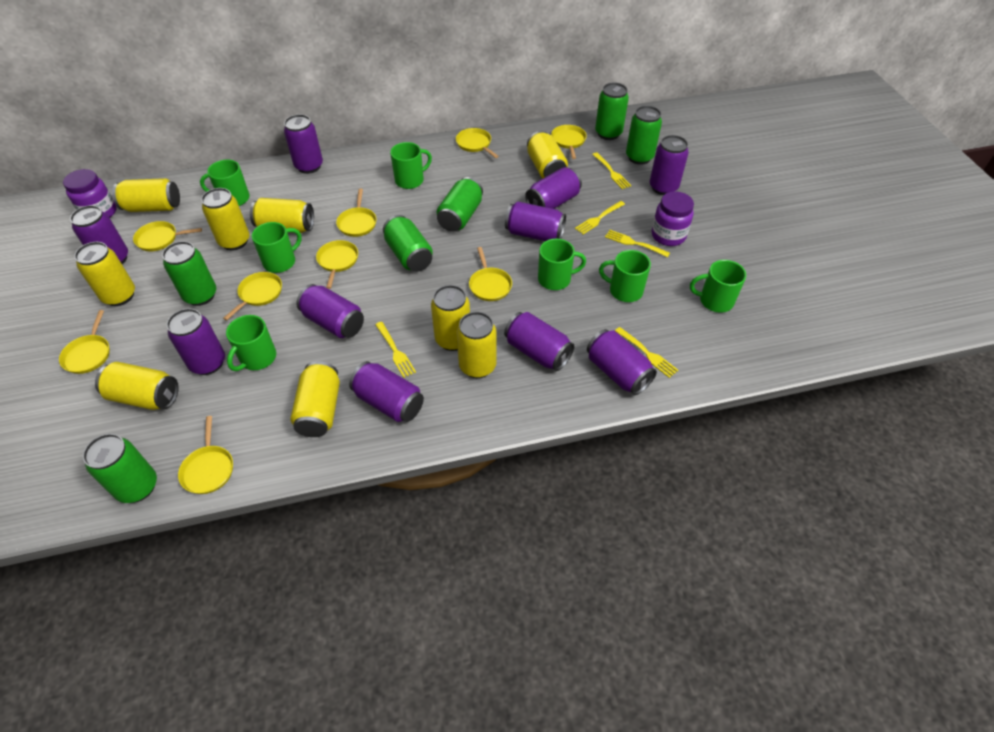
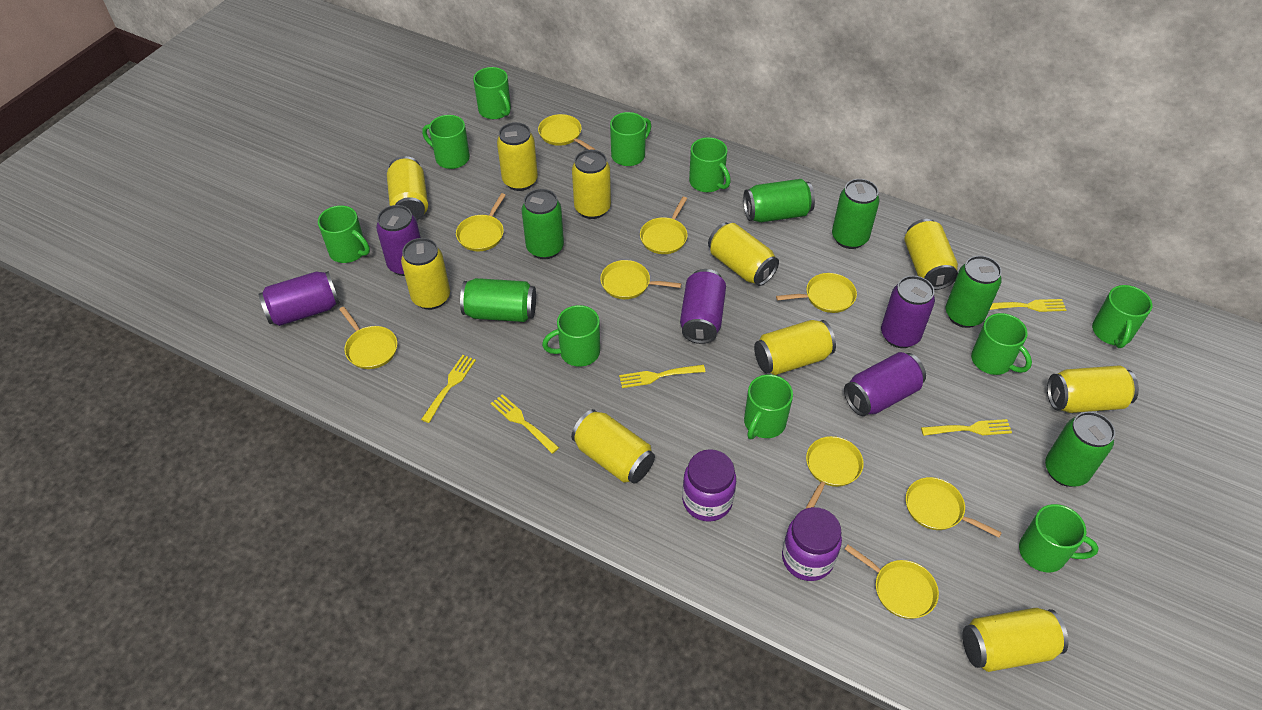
green mug: 7 -> 10
purple can: 10 -> 5
yellow can: 9 -> 10

